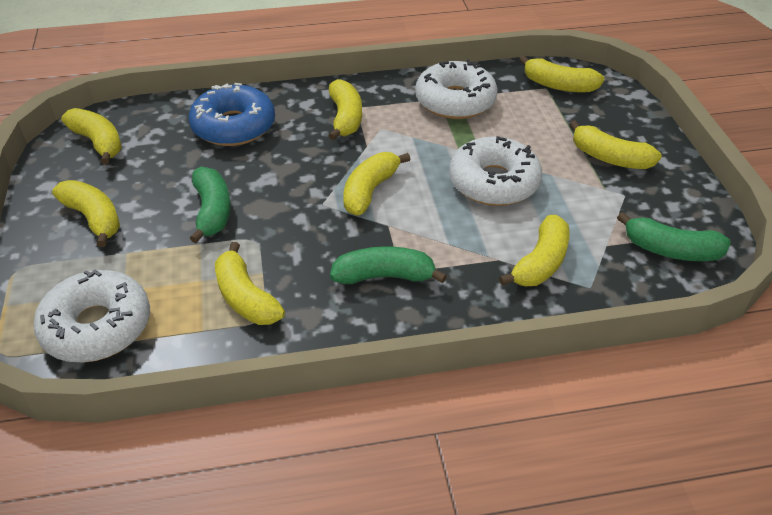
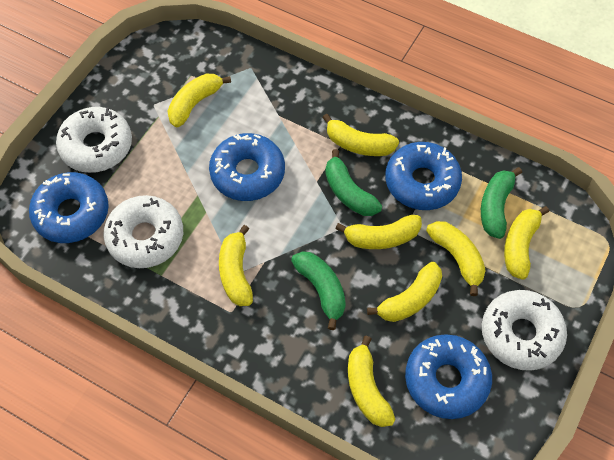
blue donut: 1 -> 4

